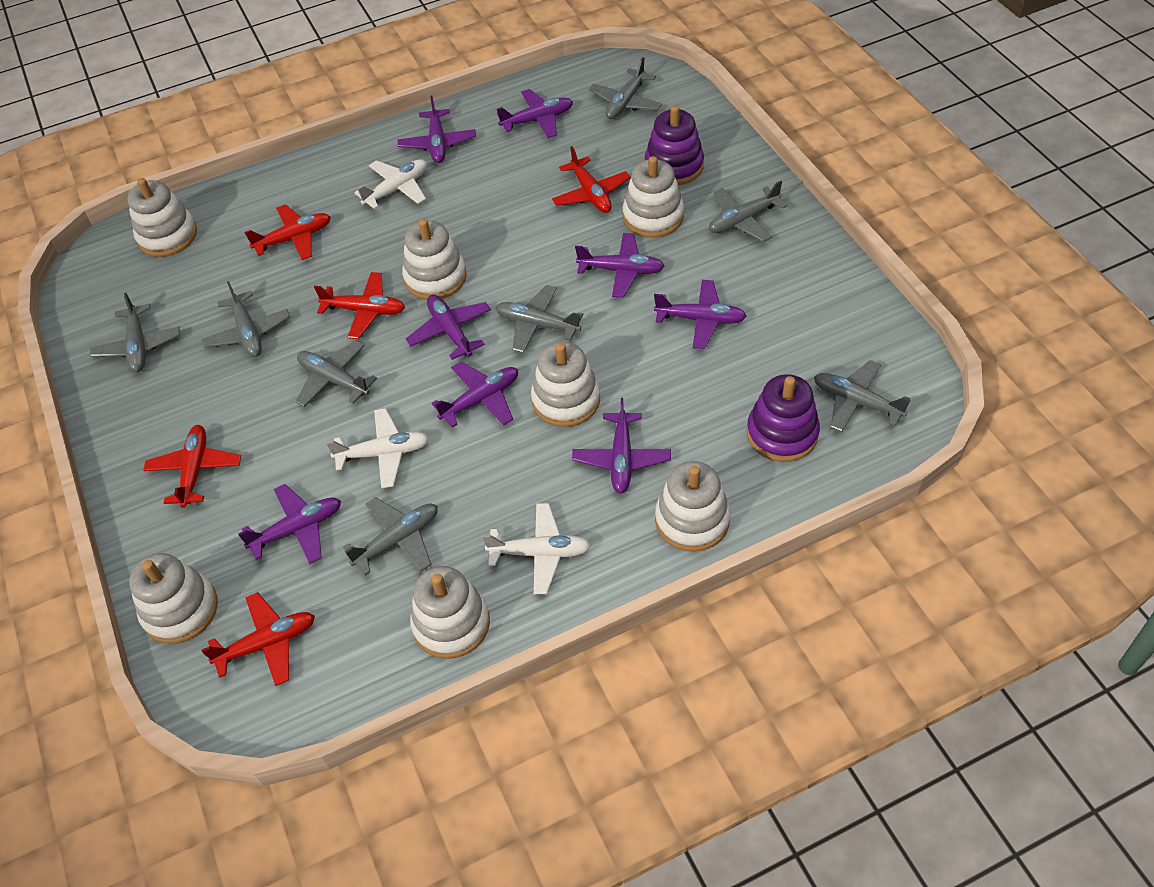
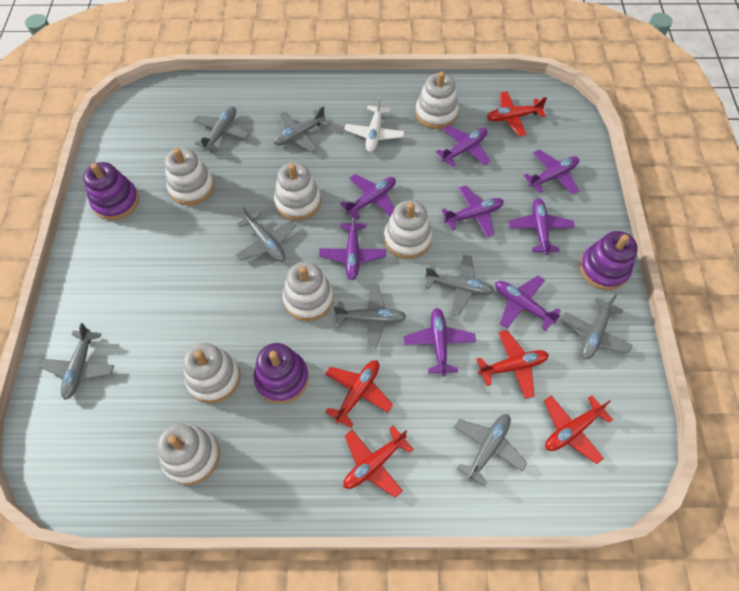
purple stacking toy: 2 -> 3
white plane: 3 -> 1

